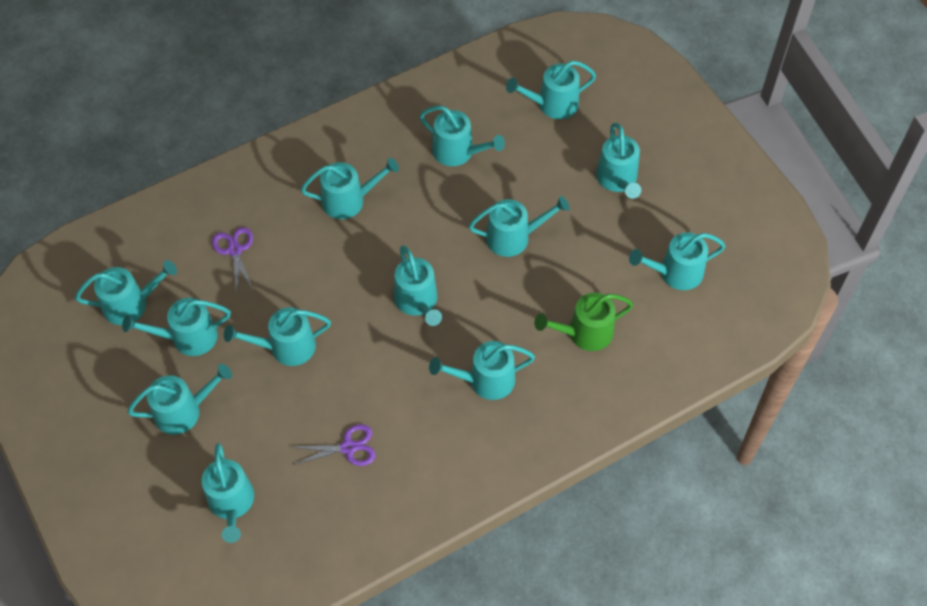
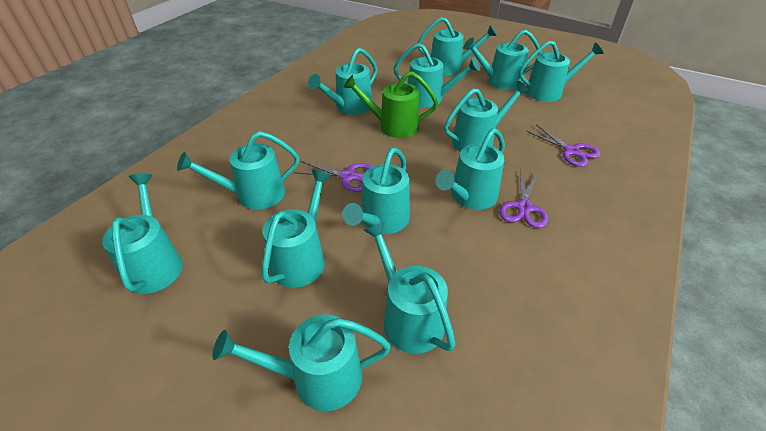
purple scissors: 2 -> 3

